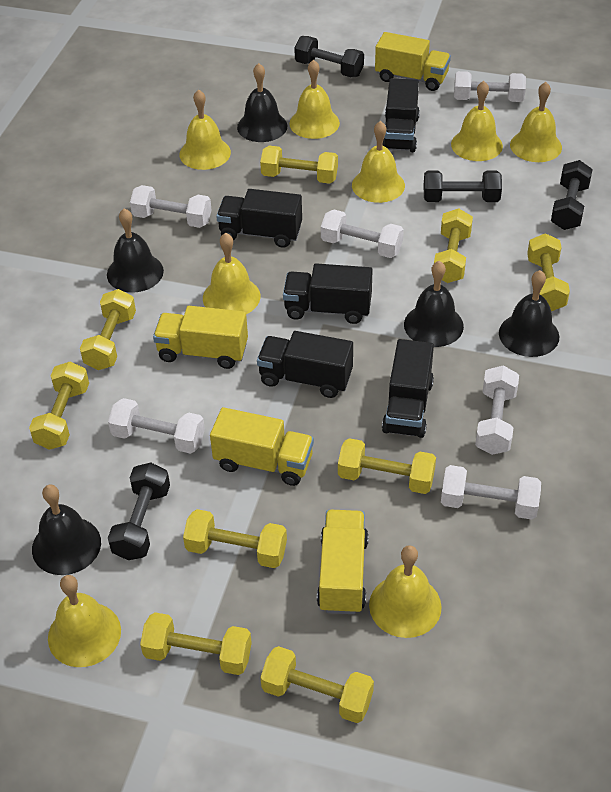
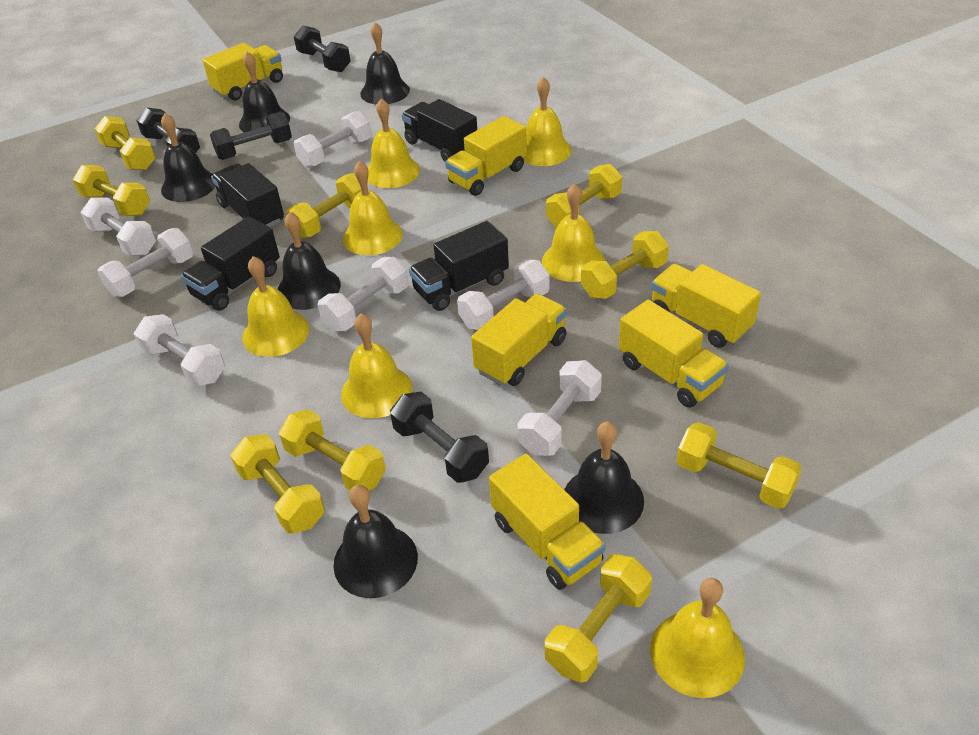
black bell: 5 -> 6
black truck: 5 -> 4
white dumbbell: 6 -> 7
yellow bell: 8 -> 7
yellow truck: 4 -> 6

